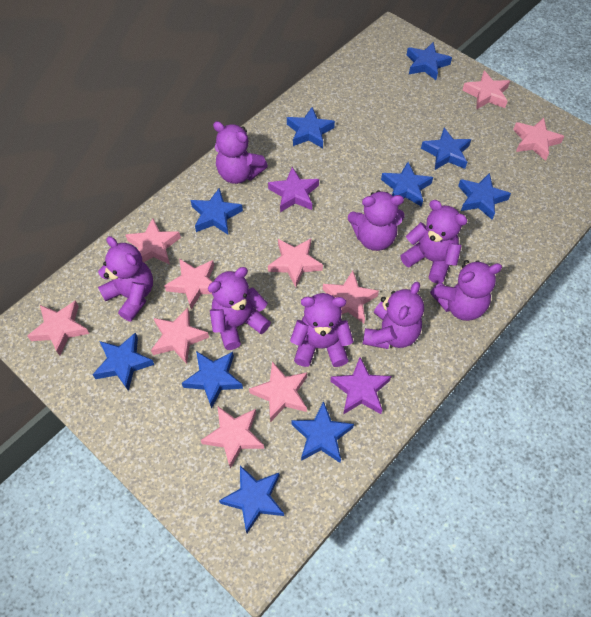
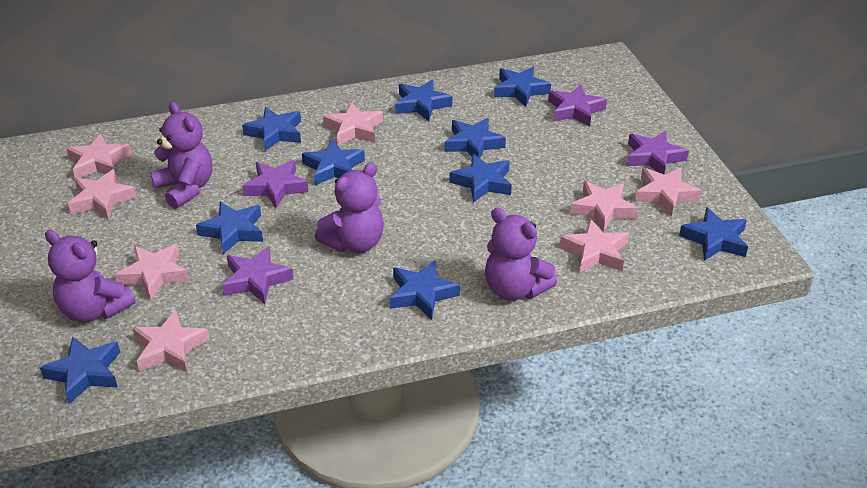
pink star: 10 -> 8
purple star: 2 -> 4
purple teddy bear: 8 -> 4

